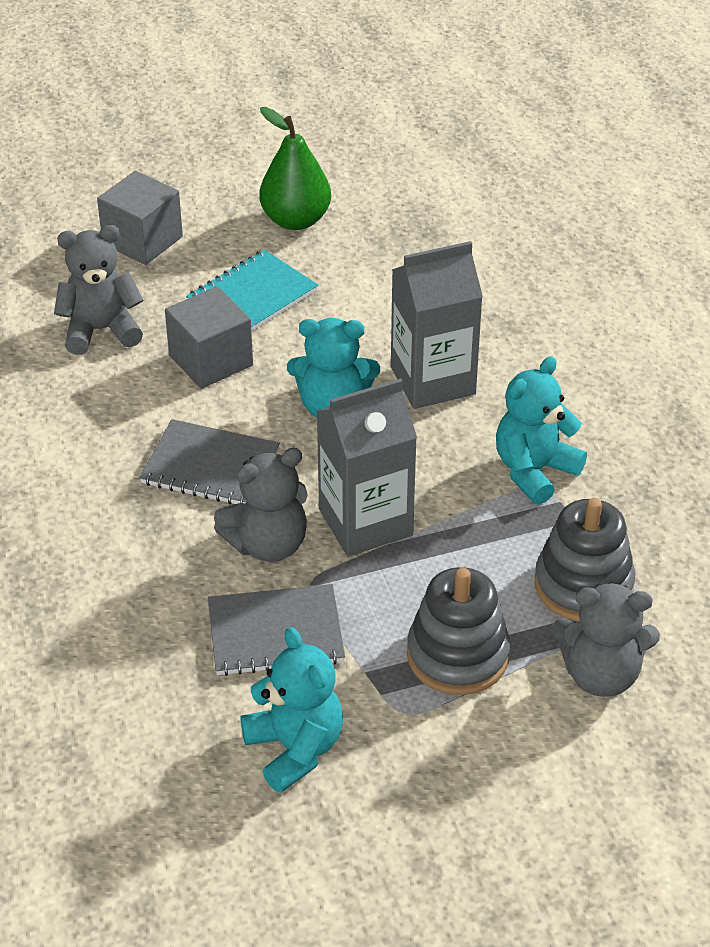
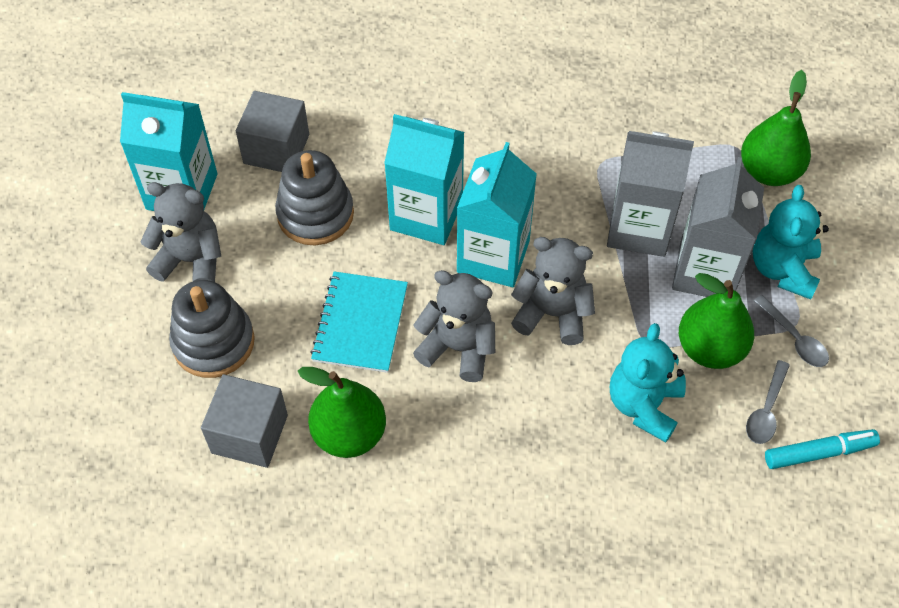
green pear: 1 -> 3
grey notebook: 2 -> 0
grey spoon: 0 -> 2
turquoise carton: 0 -> 3
turquoise marker: 0 -> 1
turquoise teddy bear: 3 -> 2

